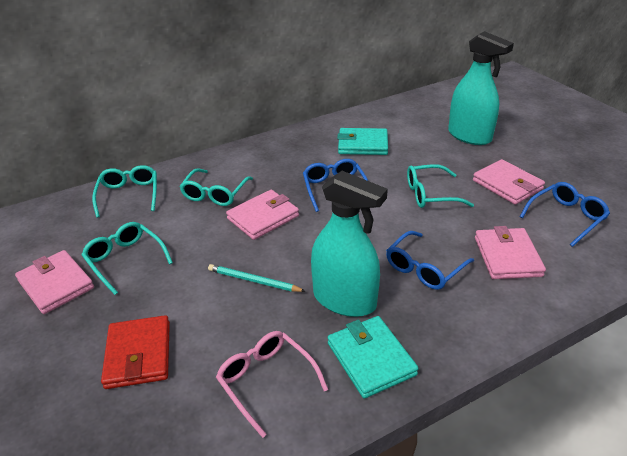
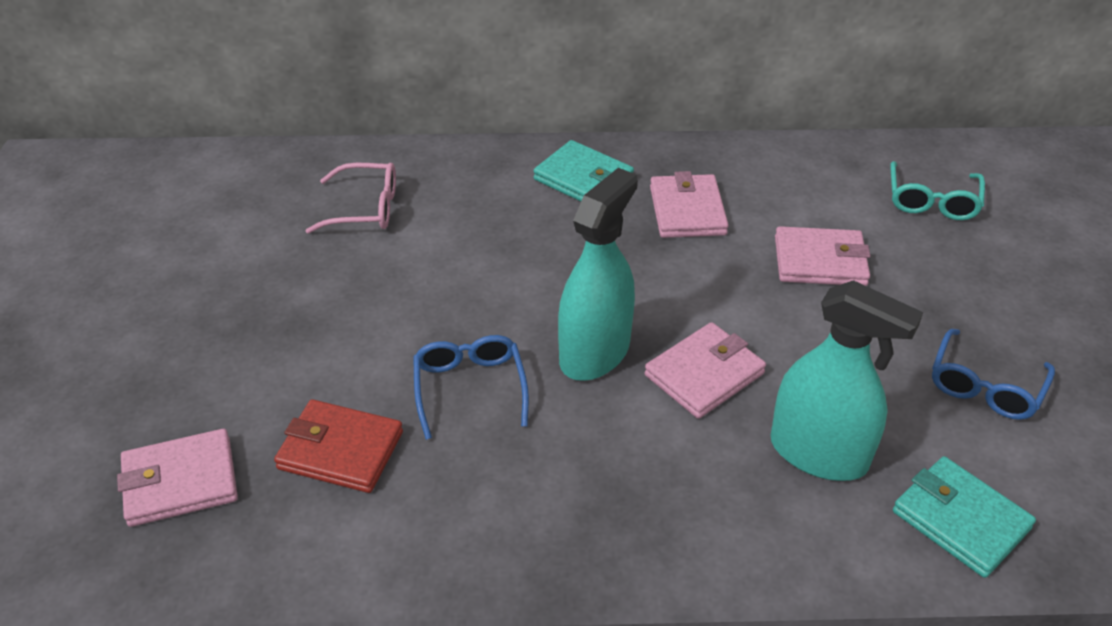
blue glasses: 3 -> 2
turquoise glasses: 4 -> 1
turquoise pencil: 1 -> 0

